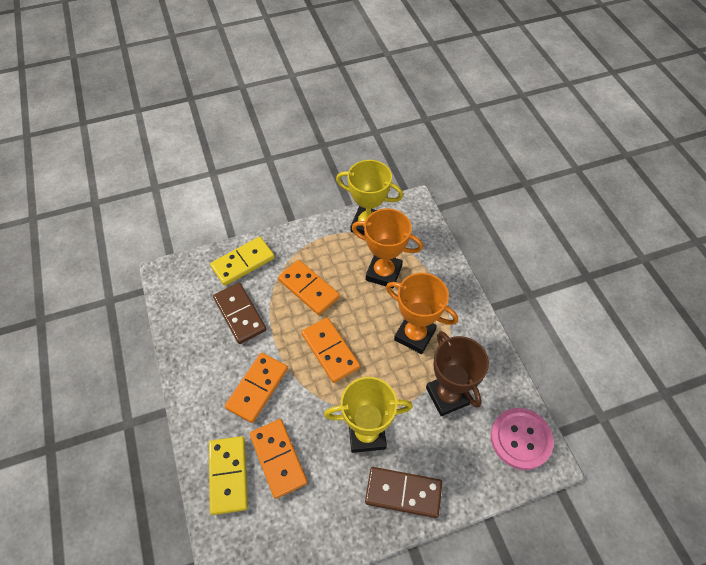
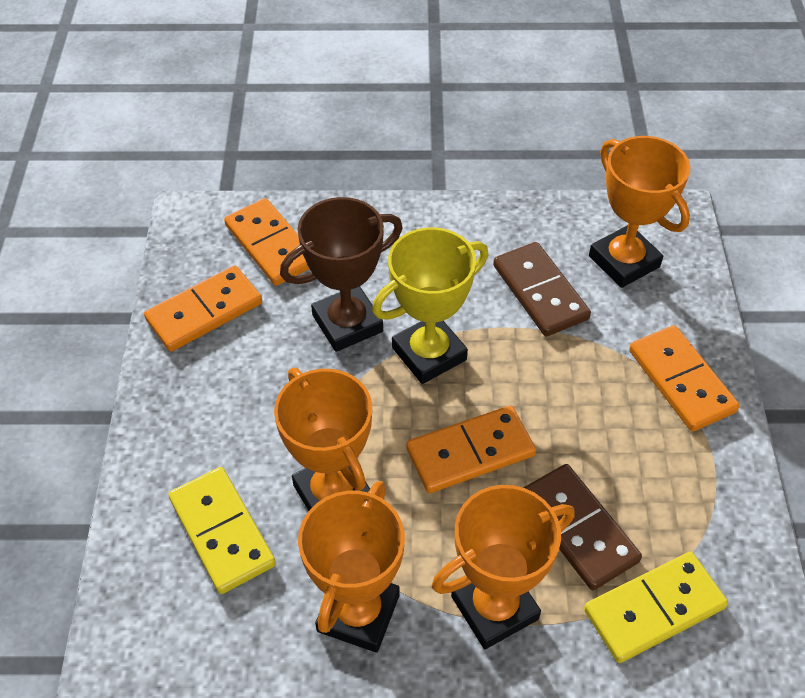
orange trophy: 2 -> 4
pink button: 1 -> 0
yellow trophy: 2 -> 1

